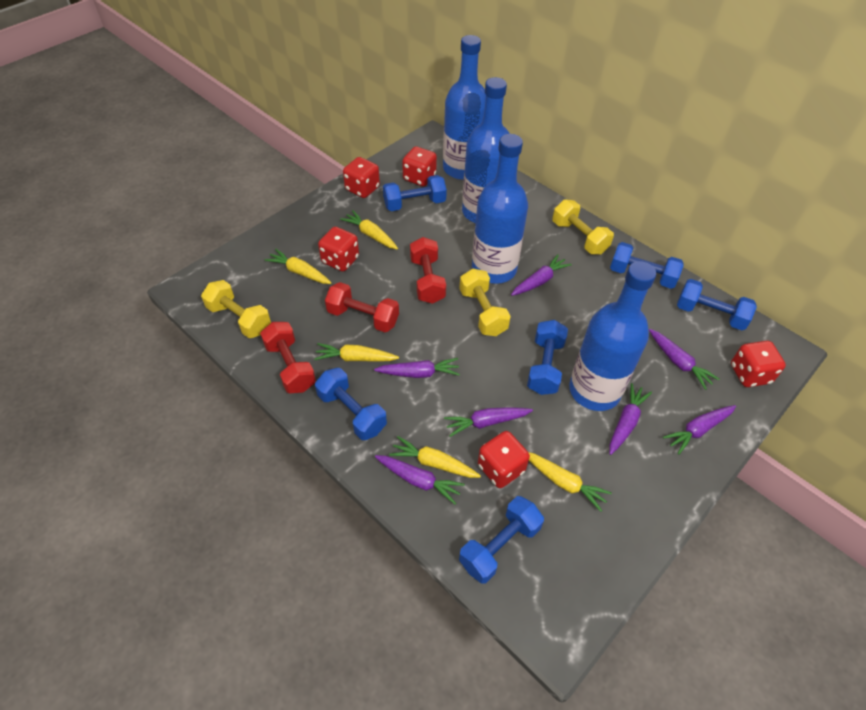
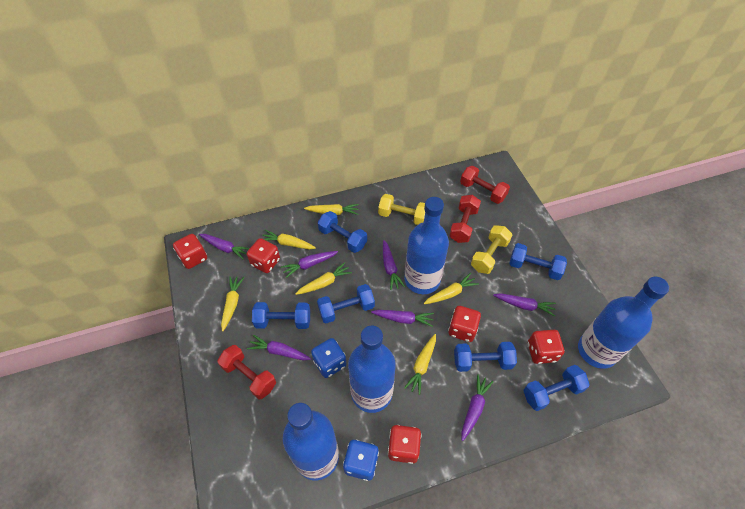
blue dice: 0 -> 2
yellow carrot: 5 -> 6
yellow dumbbell: 3 -> 2

